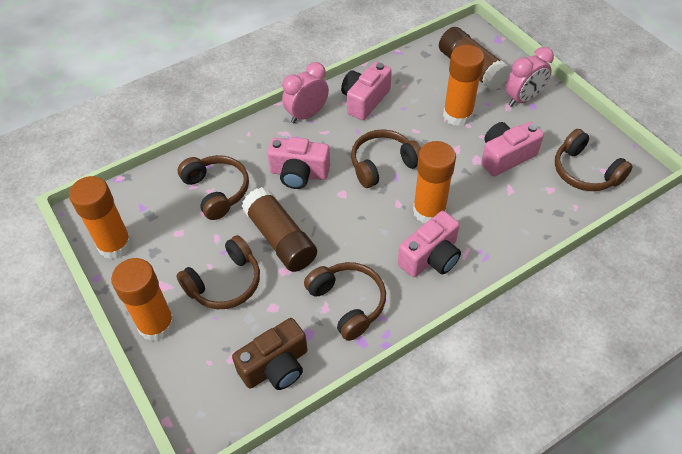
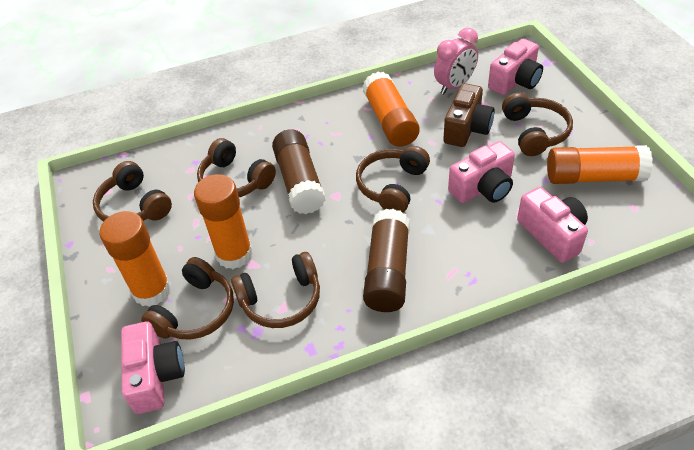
brown headphones: 5 -> 6
pink clock: 2 -> 1

